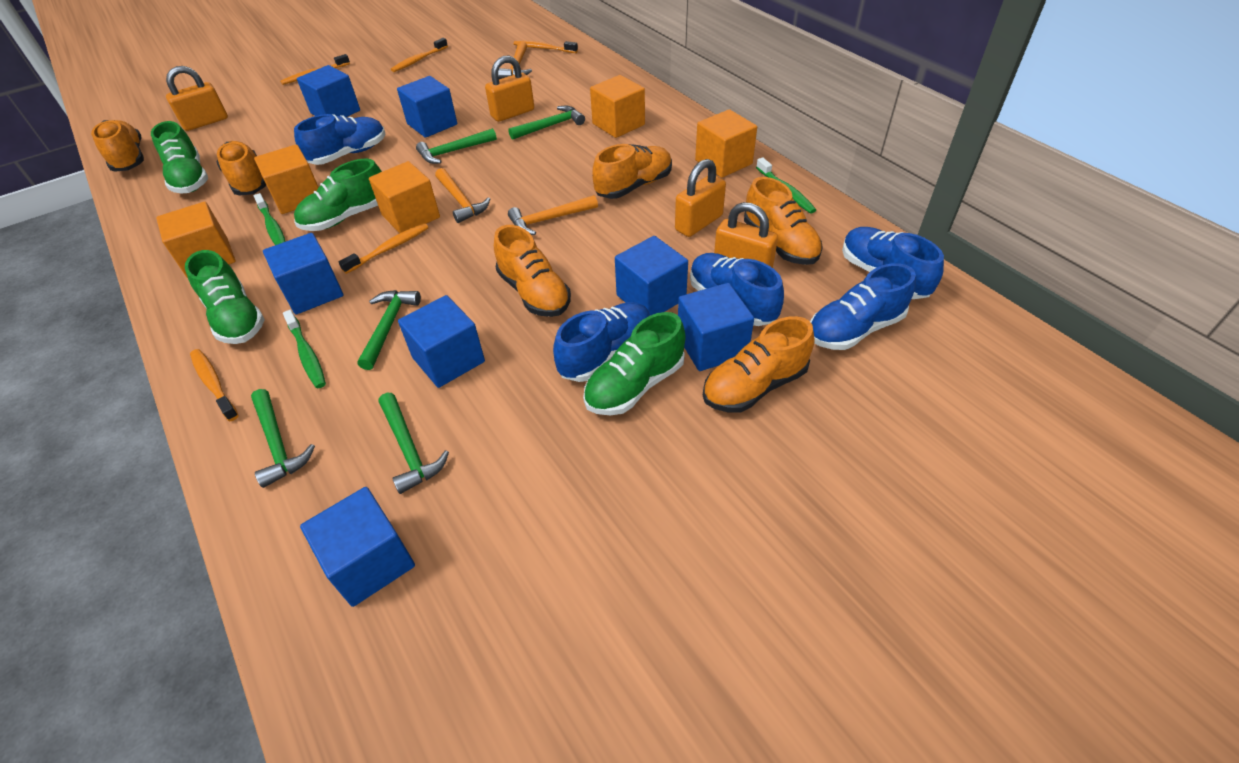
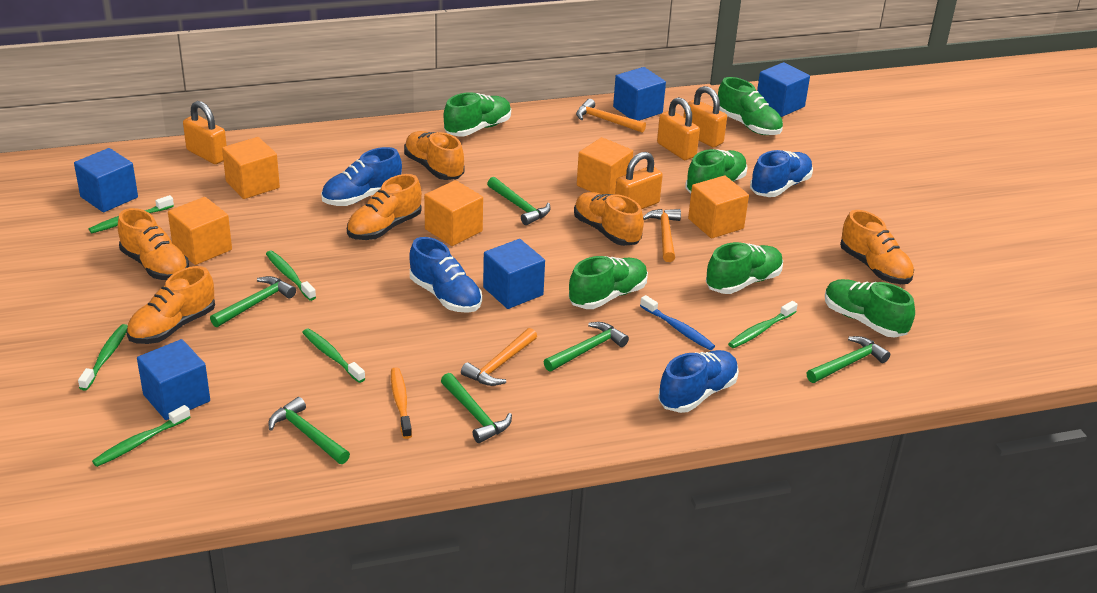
blue cube: 7 -> 5
blue shoe: 5 -> 4
blue toothbrush: 0 -> 1
green hammer: 5 -> 6
green shoe: 4 -> 6
green toothbrush: 3 -> 6
orange toothbrush: 5 -> 1

